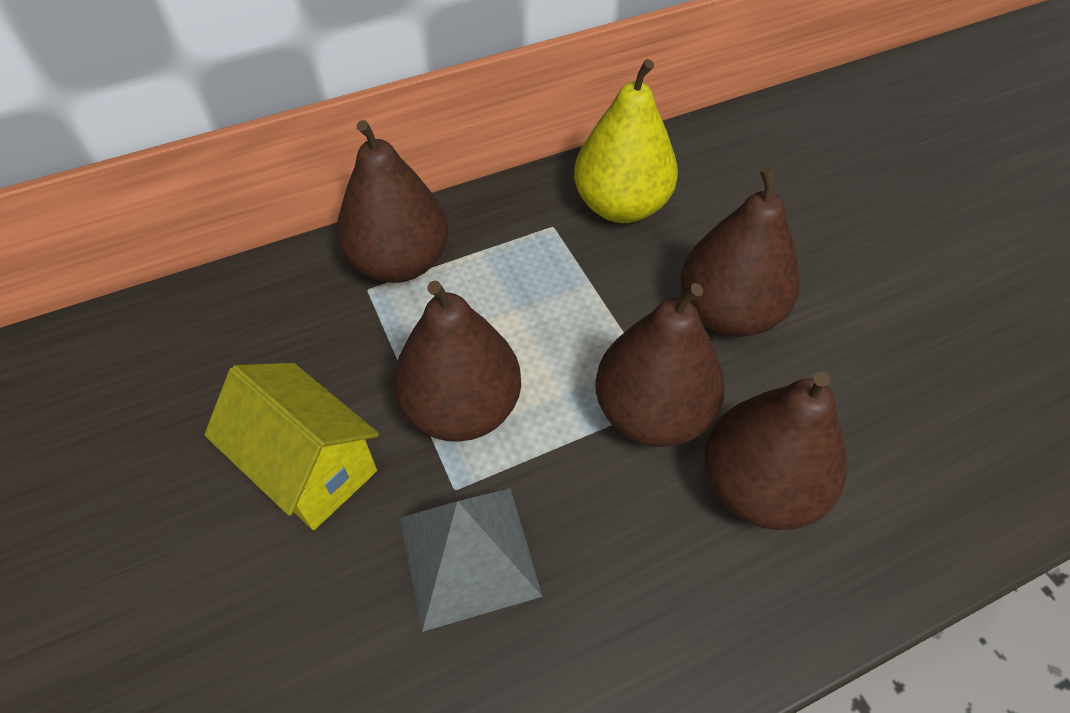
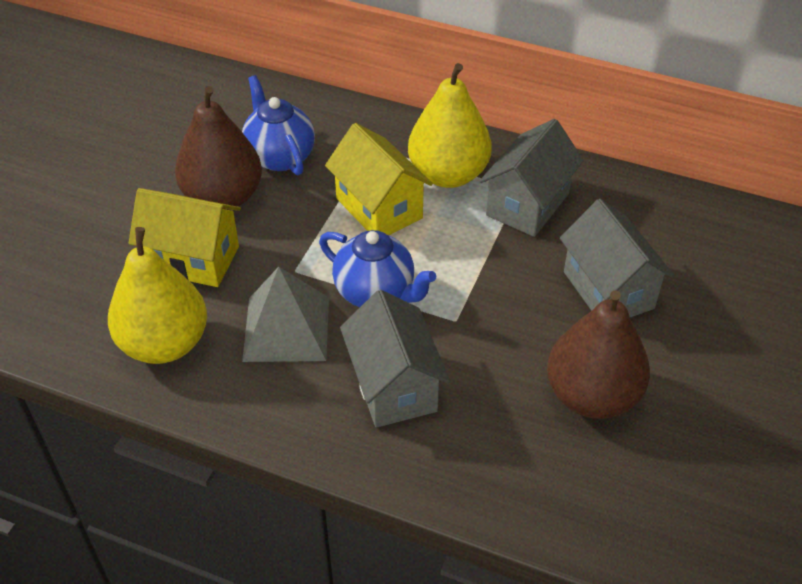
blue teapot: 0 -> 2
brown pear: 5 -> 2
grey house: 0 -> 3
yellow house: 1 -> 2
yellow pear: 1 -> 2

